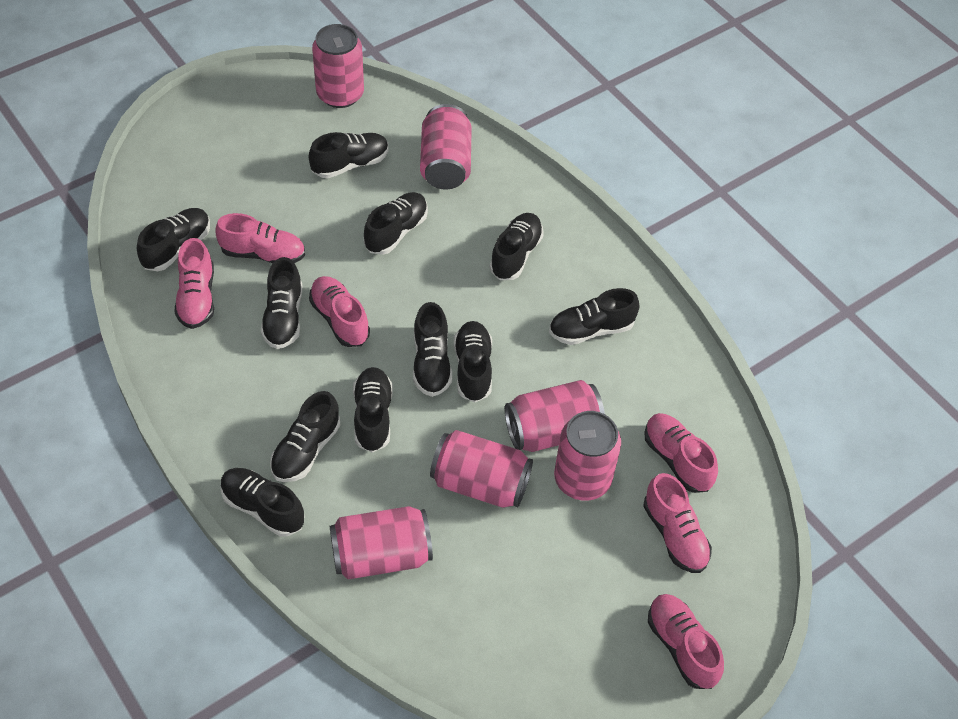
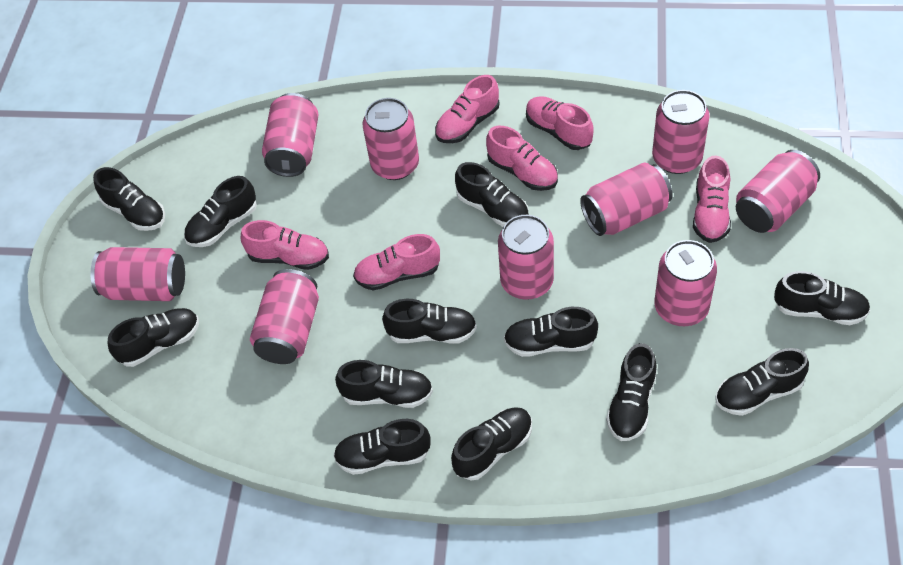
black shoe: 11 -> 12
pink can: 6 -> 9

